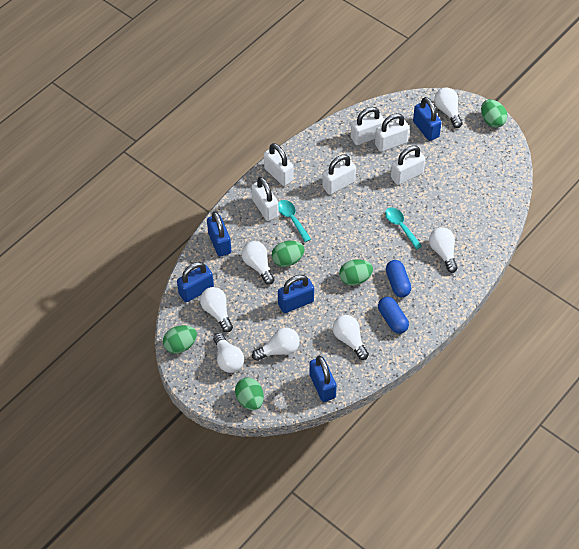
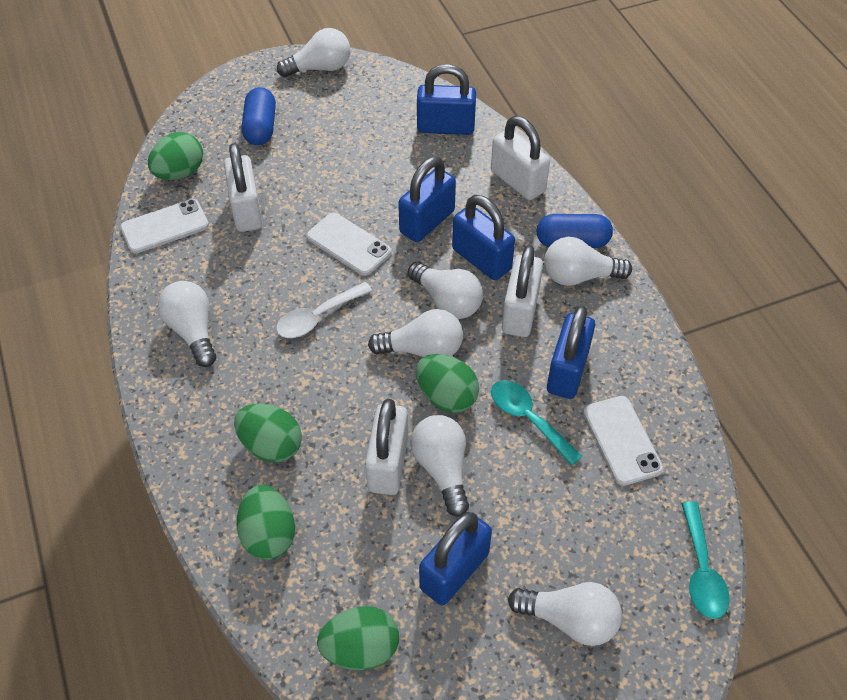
white padlock: 6 -> 4
white phone: 0 -> 3
white spoon: 0 -> 1

